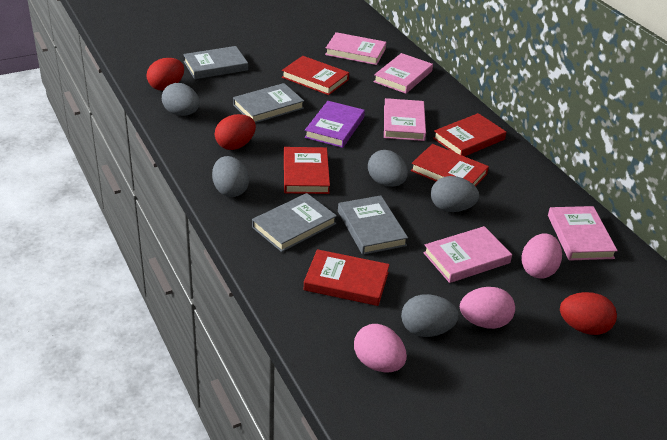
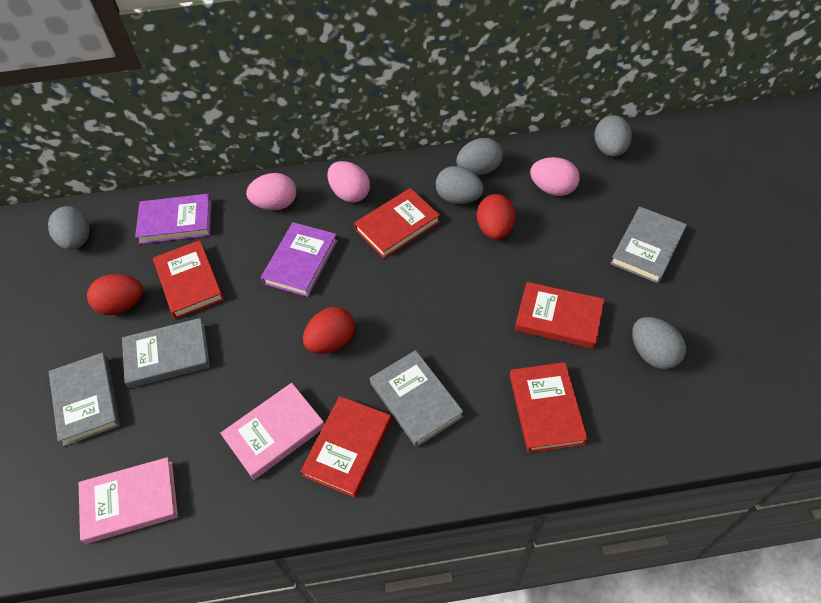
pink book: 5 -> 2
purple book: 1 -> 2

